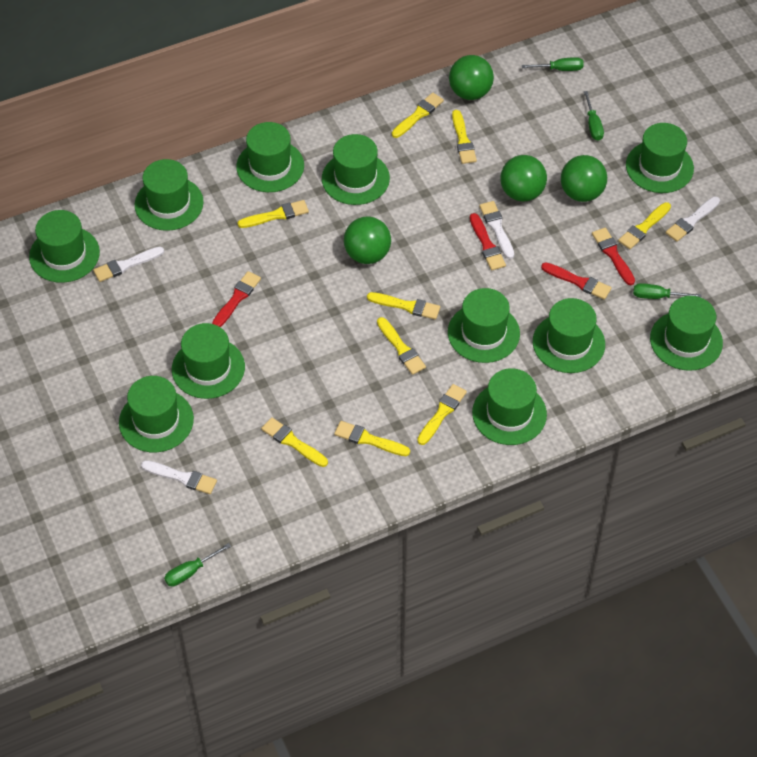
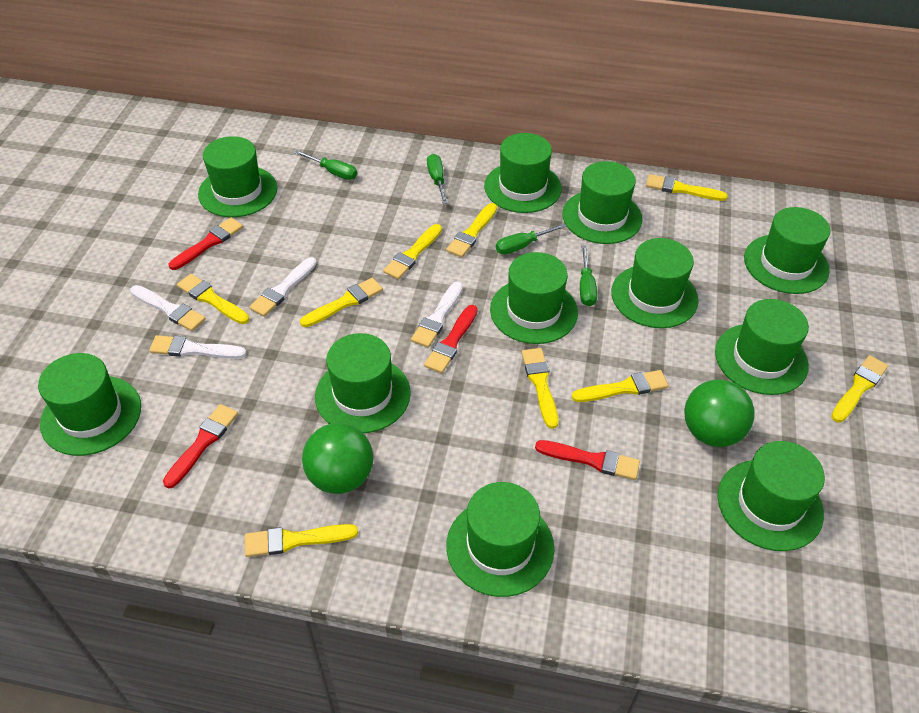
green ball: 4 -> 2

